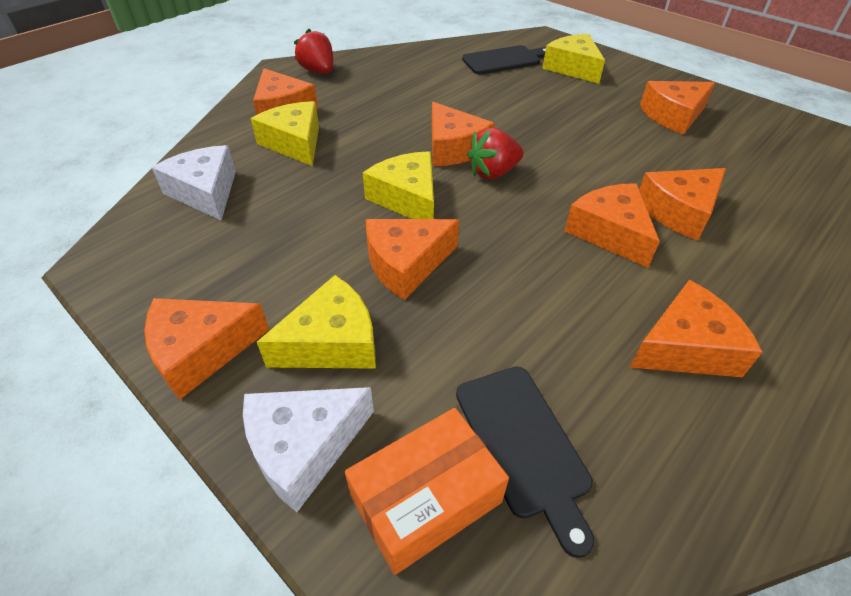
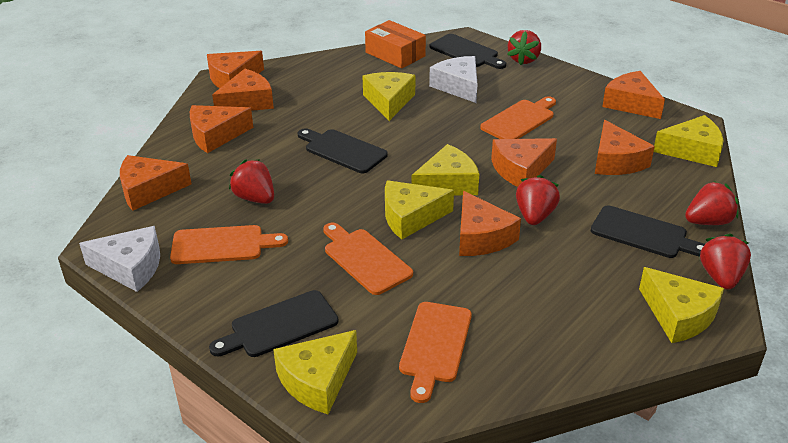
black cutting board: 2 -> 4
orange cutting board: 0 -> 4
red strawberry: 2 -> 5
yellow cheese: 4 -> 6

